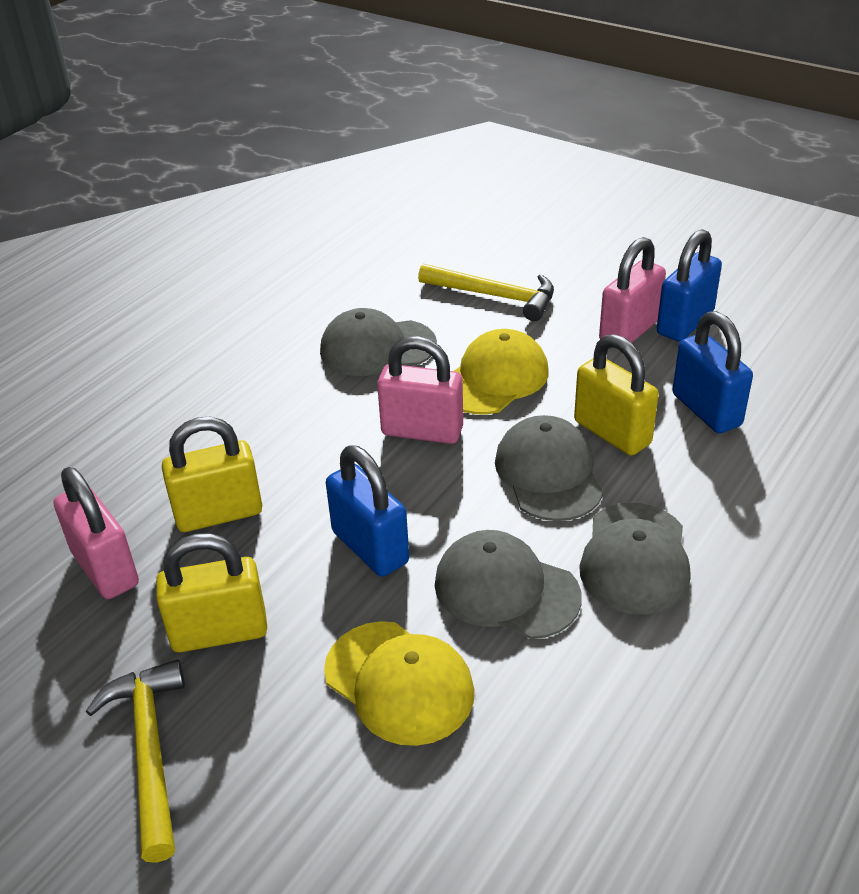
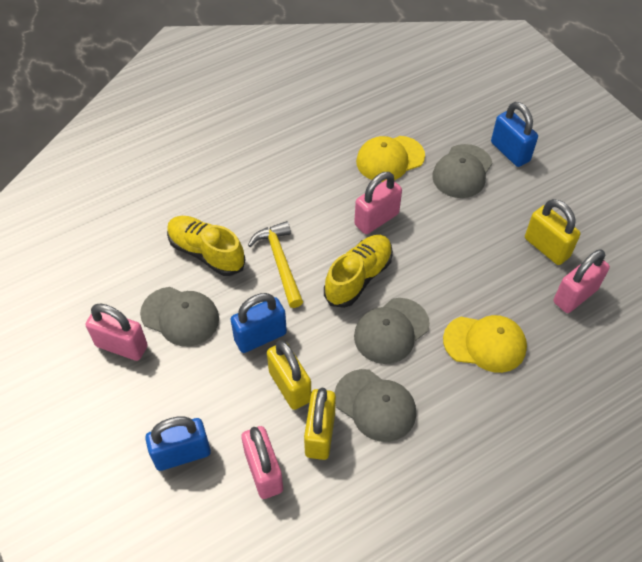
pink padlock: 3 -> 4
yellow hammer: 2 -> 1
yellow shoe: 0 -> 2

